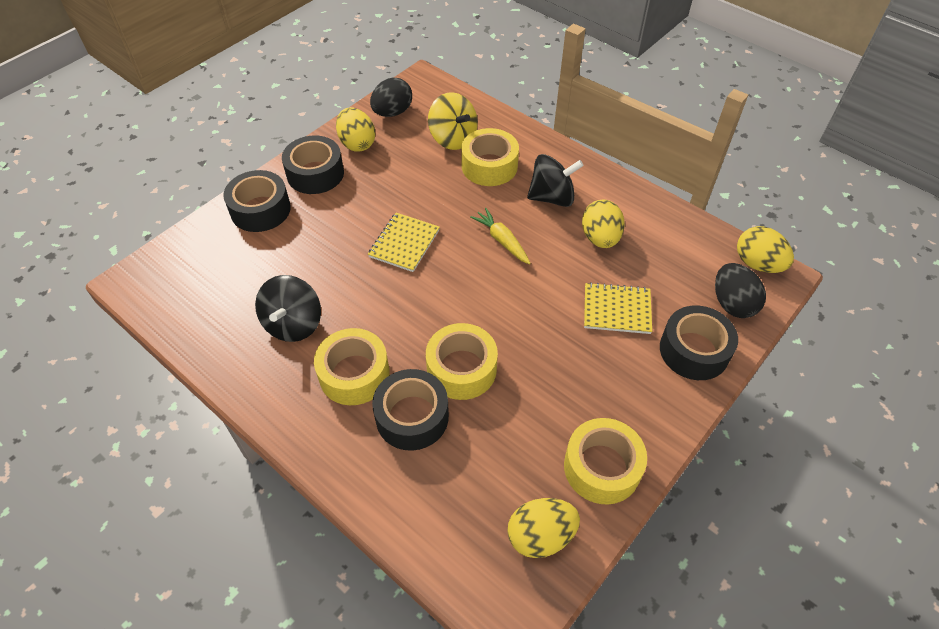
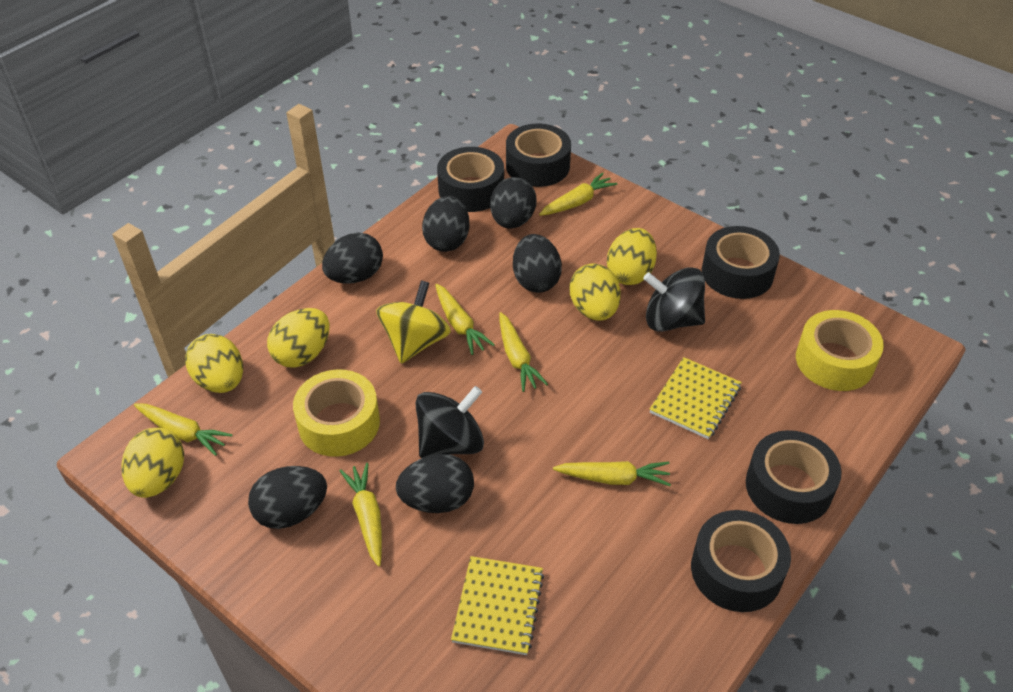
black egg: 2 -> 6
black tape: 4 -> 5
yellow carrot: 1 -> 6
yellow egg: 4 -> 5
yellow tape: 4 -> 2

